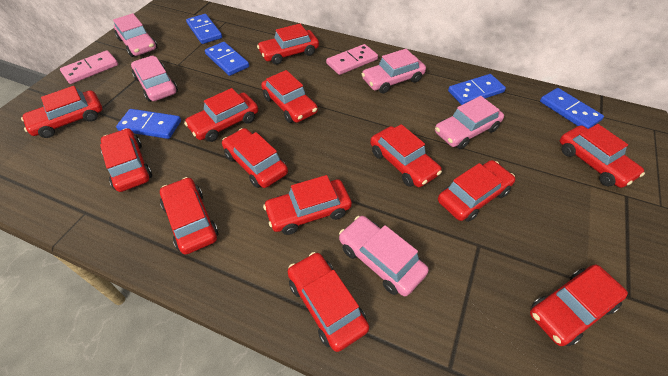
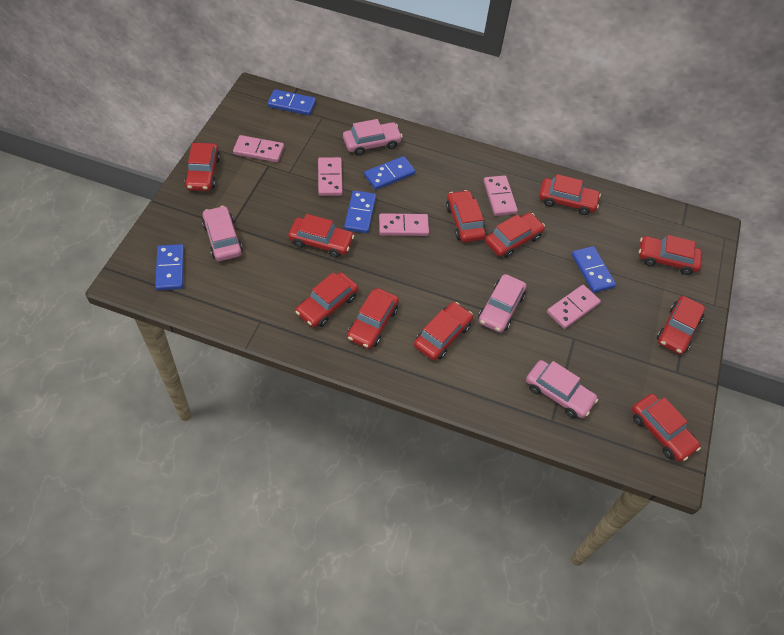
pink car: 5 -> 4
pink domino: 2 -> 5
red car: 13 -> 11

